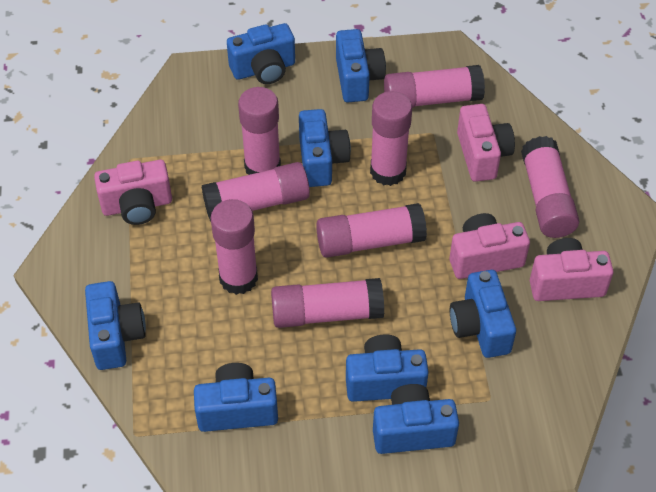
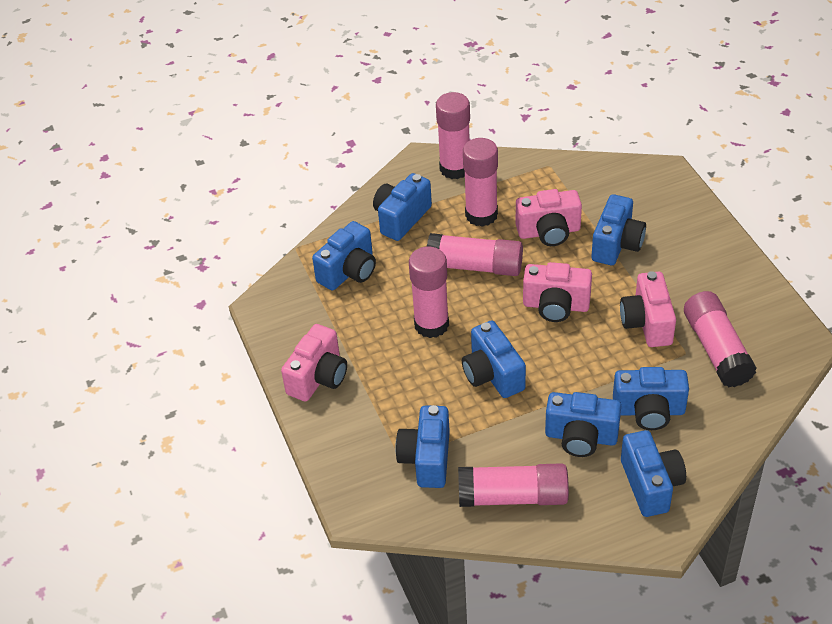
pink glue stick: 8 -> 6

